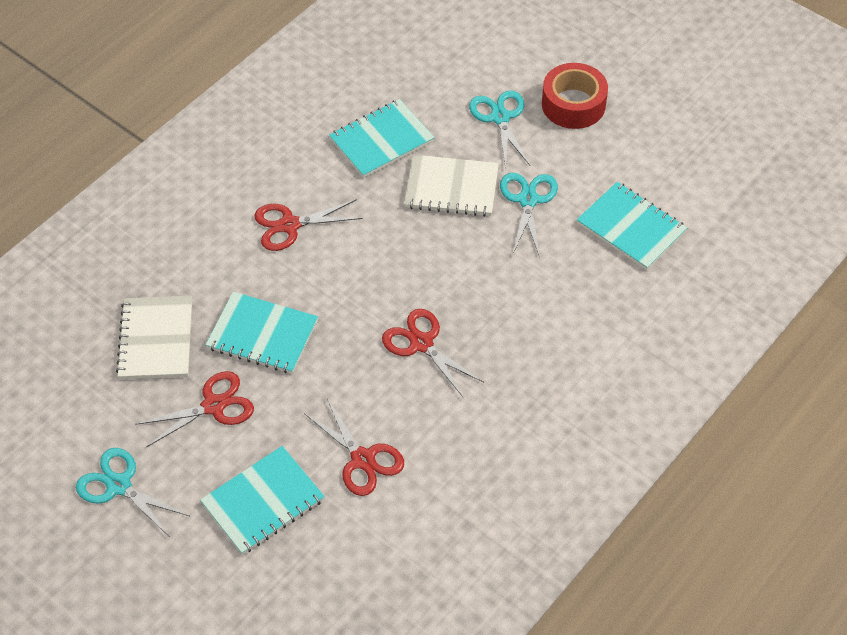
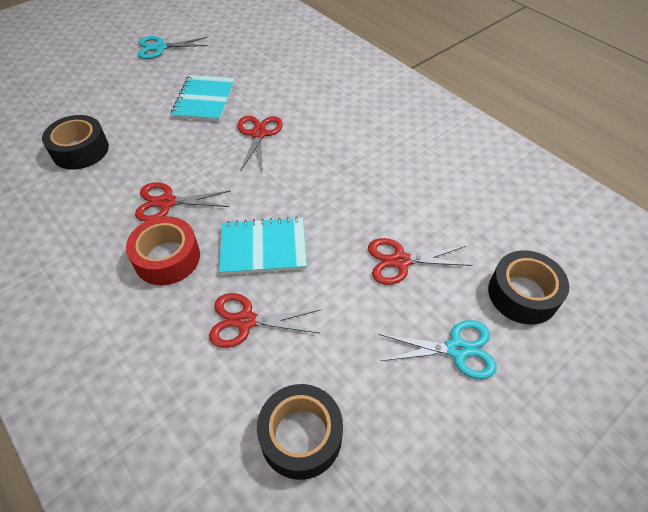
black tape: 0 -> 3
turquoise notebook: 4 -> 2
turquoise scissors: 3 -> 2
white notebook: 2 -> 0

